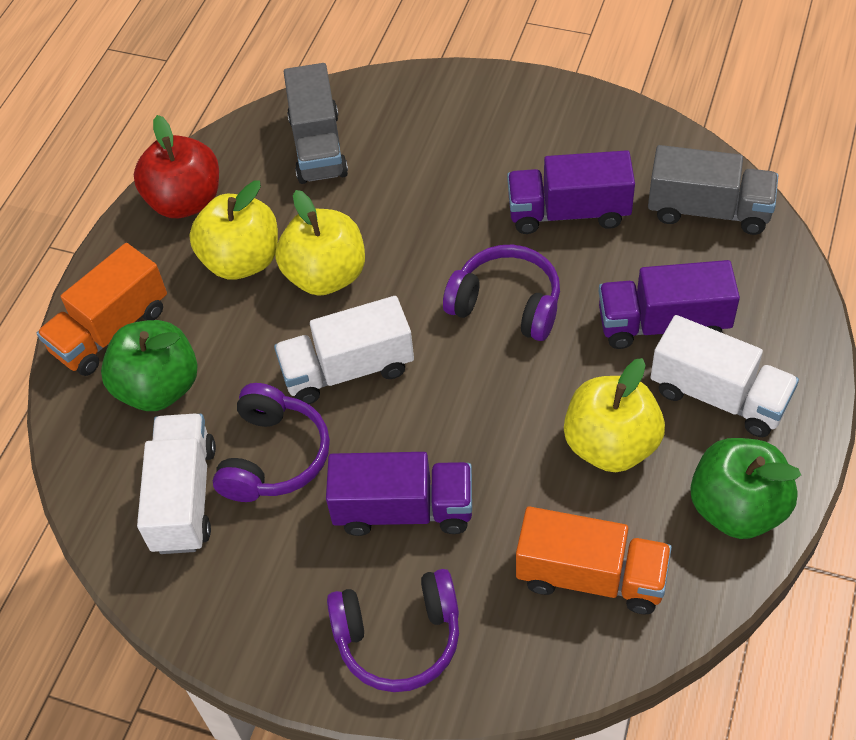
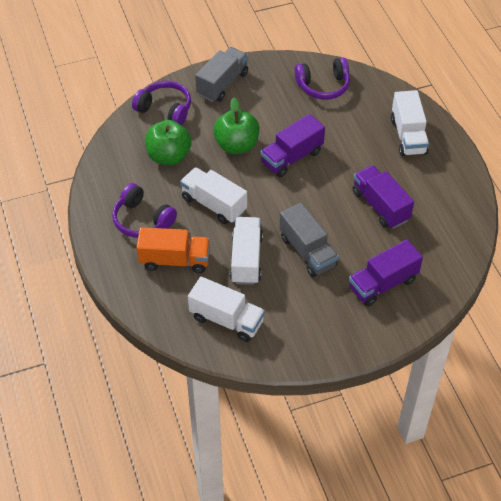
orange truck: 2 -> 1
red apple: 1 -> 0
white truck: 3 -> 4
yellow apple: 3 -> 0

